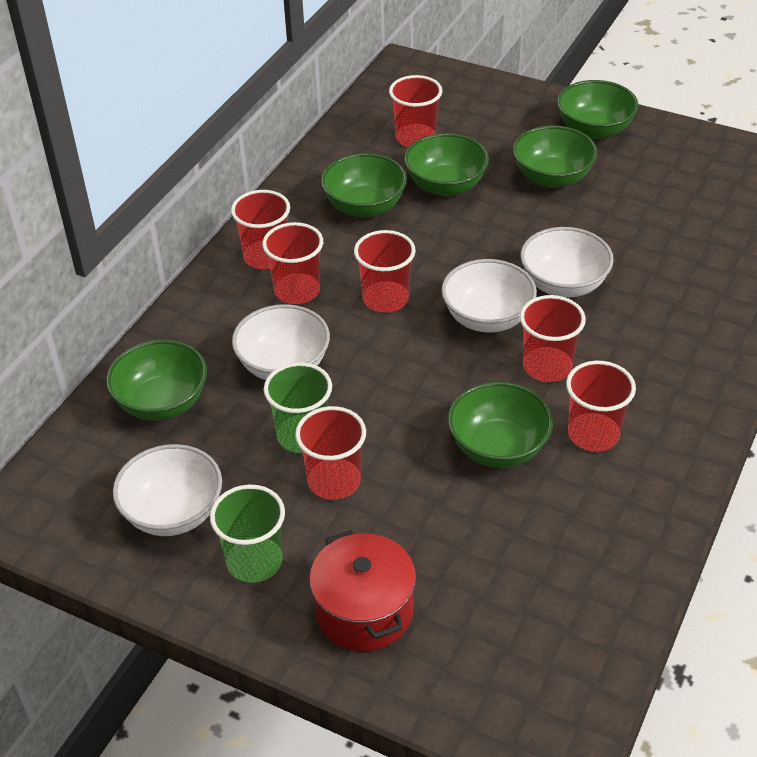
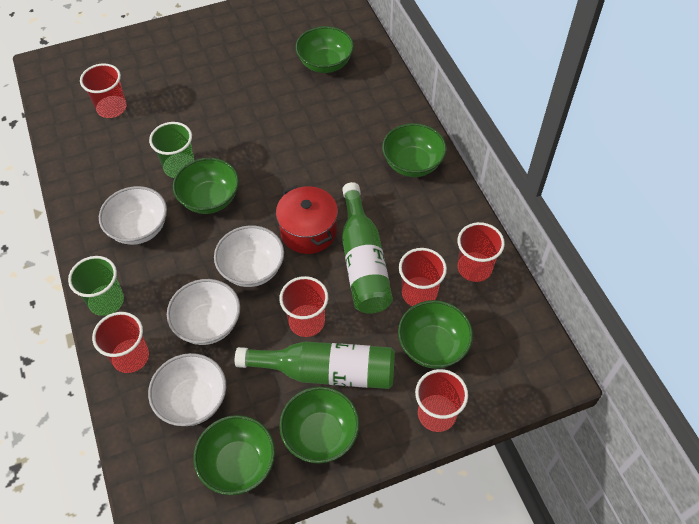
green bottle: 0 -> 2
red cup: 7 -> 6

